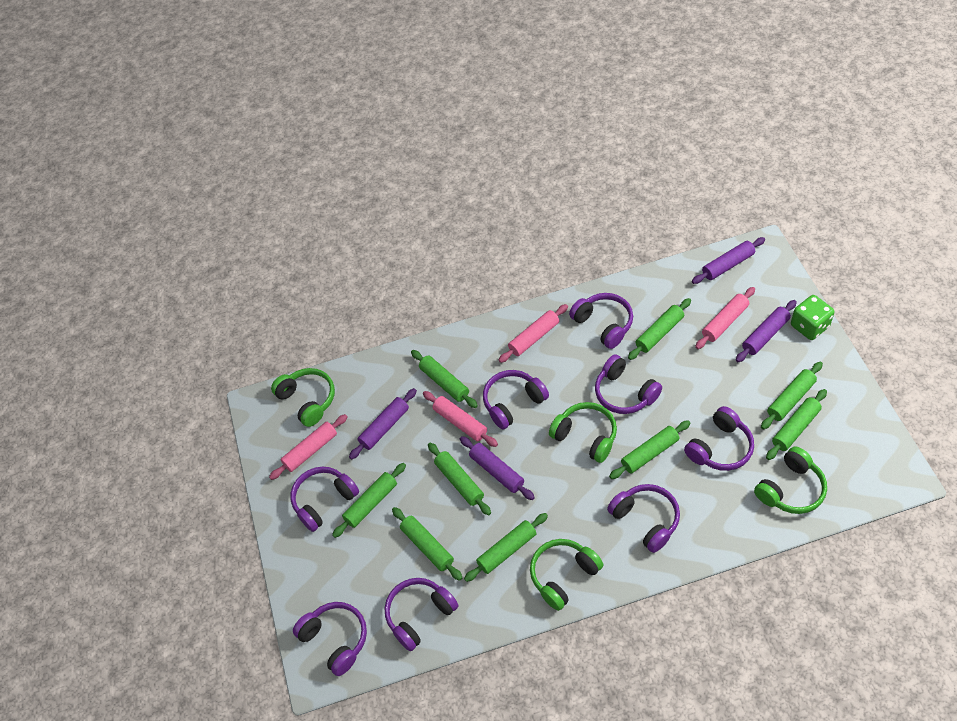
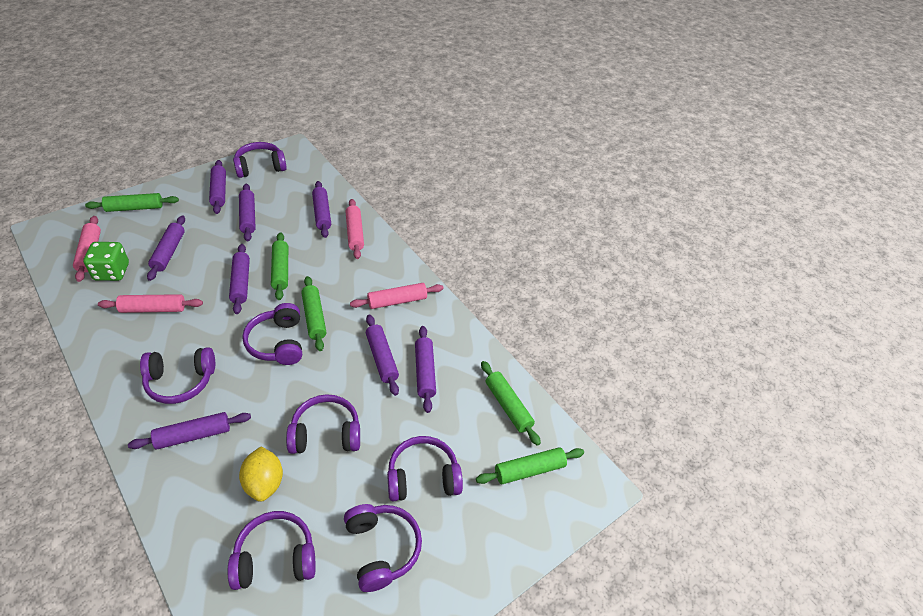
green headphones: 4 -> 0
green rolling pin: 9 -> 5
purple headphones: 8 -> 7
purple rolling pin: 4 -> 8
yellow lemon: 0 -> 1

